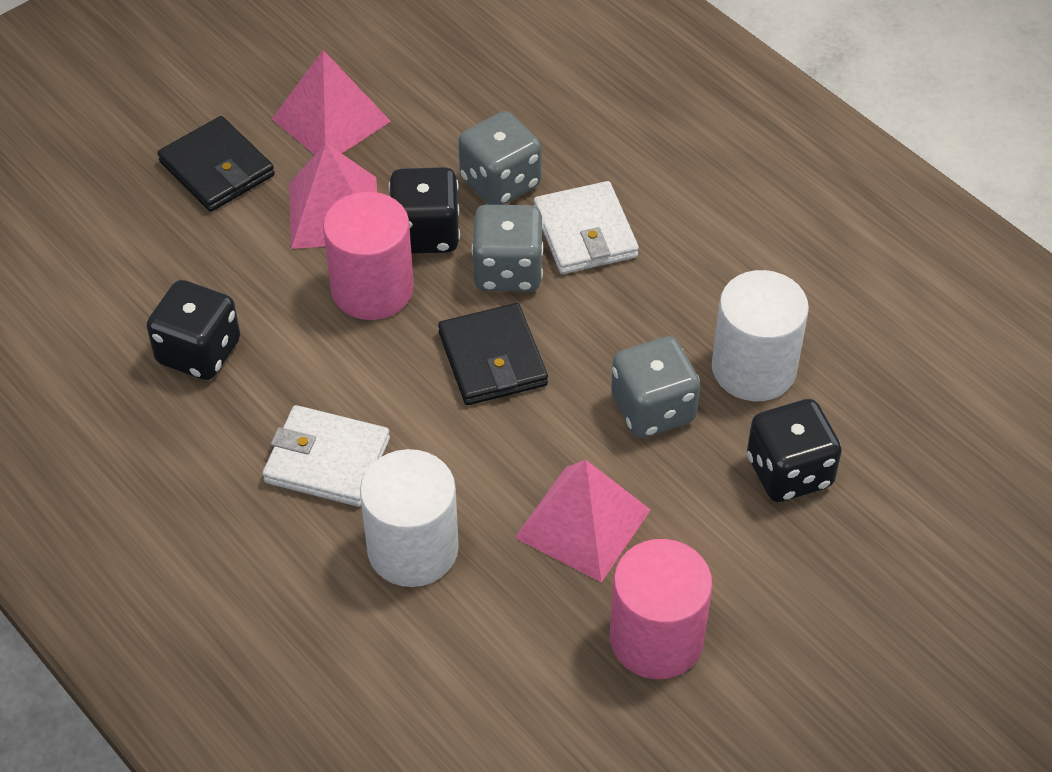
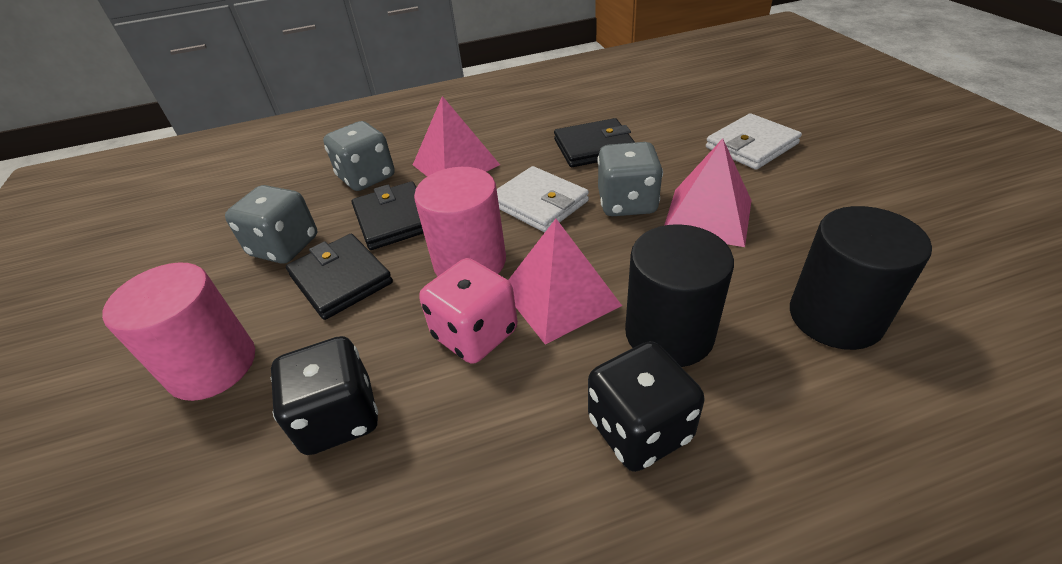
black cylinder: 0 -> 2
black dice: 3 -> 2
black wallet: 2 -> 3
pink dice: 0 -> 1
white cylinder: 2 -> 0

